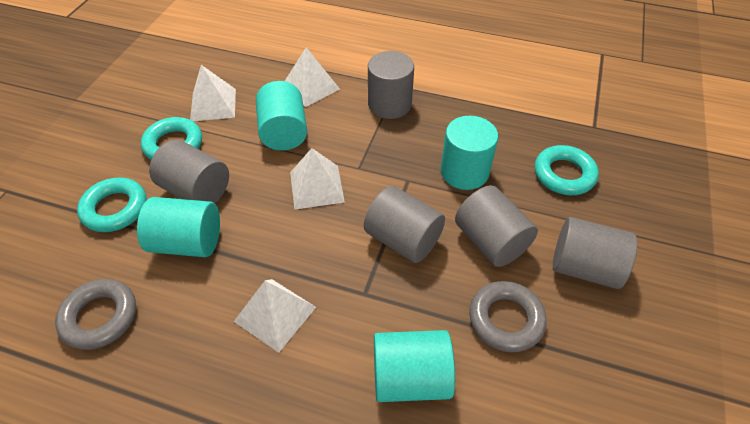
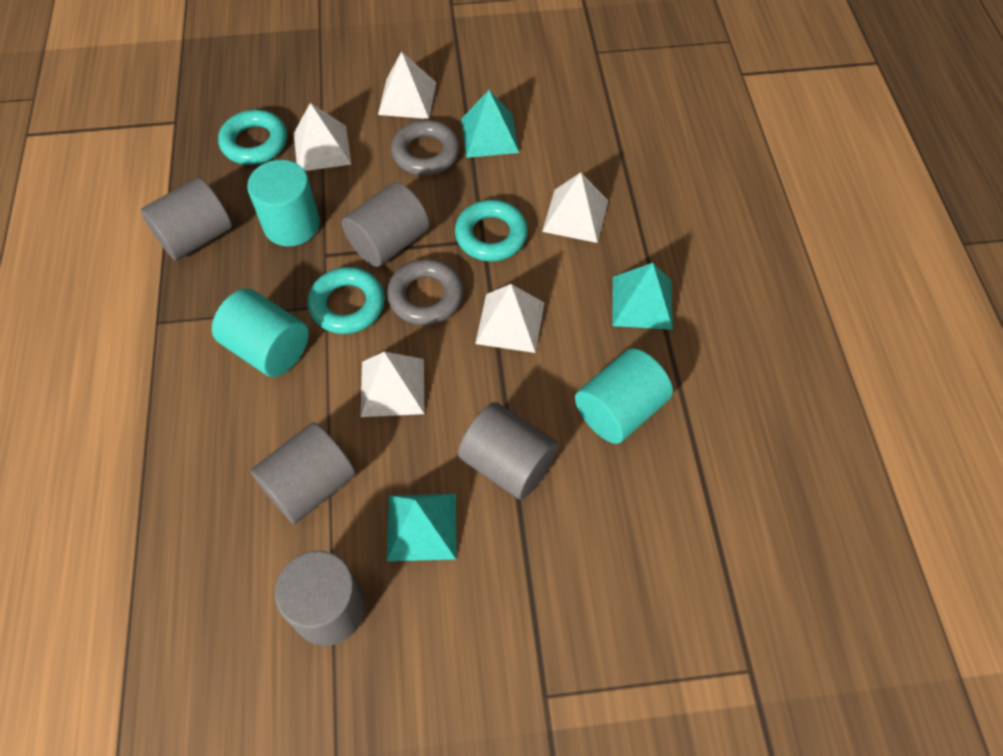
turquoise cylinder: 4 -> 3
turquoise pyramid: 0 -> 3
white pyramid: 4 -> 5

